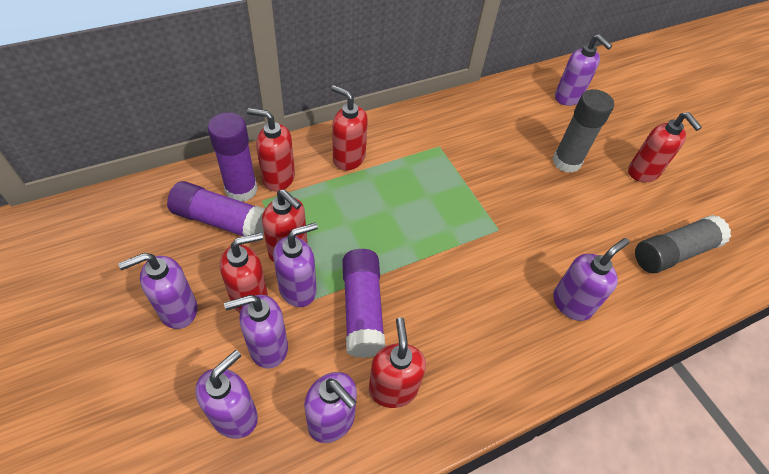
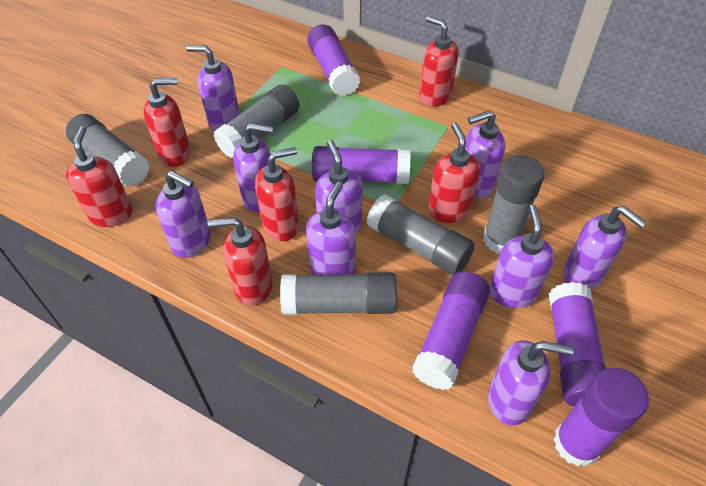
grey glue stick: 2 -> 5
purple glue stick: 3 -> 5
purple soap dispenser: 7 -> 9

